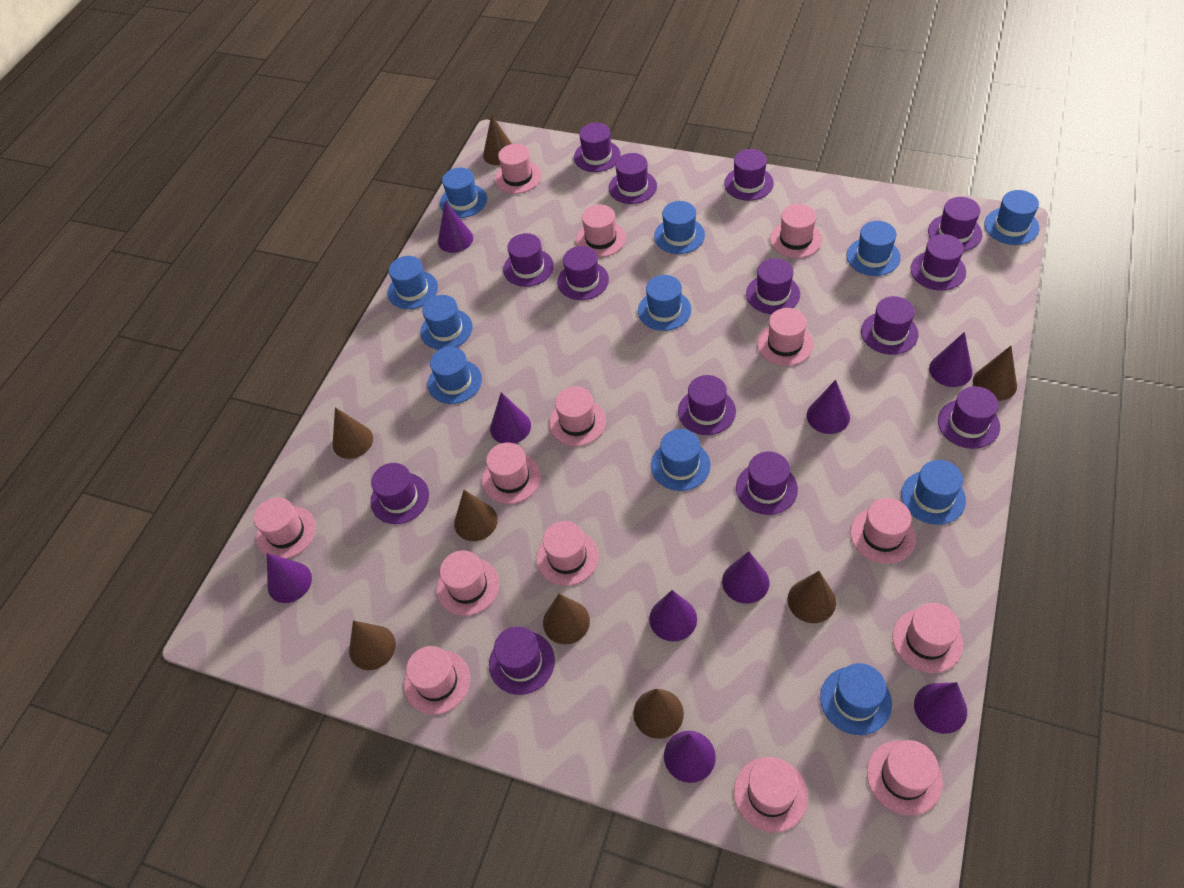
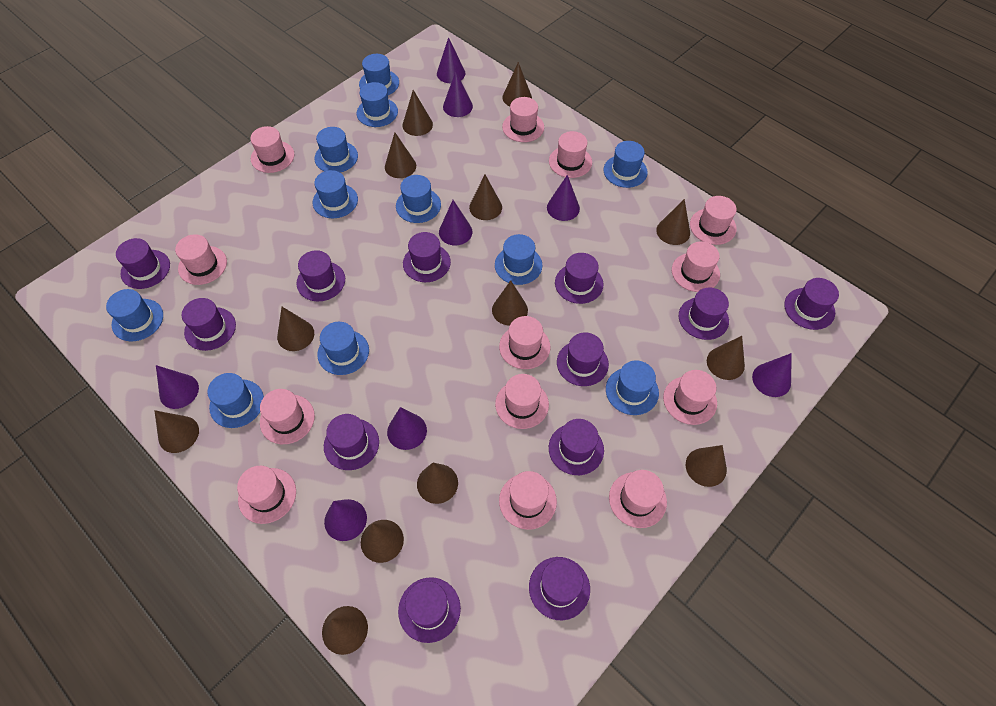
brown cone: 8 -> 13
pink hat: 14 -> 13
purple cone: 9 -> 8
purple hat: 14 -> 12

